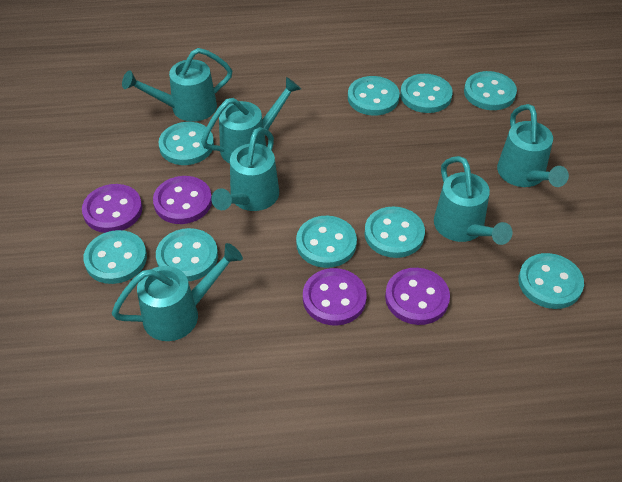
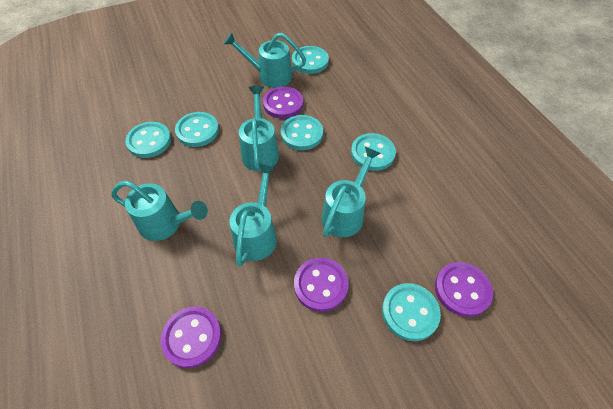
turquoise button: 9 -> 6
turquoise watering can: 6 -> 5

